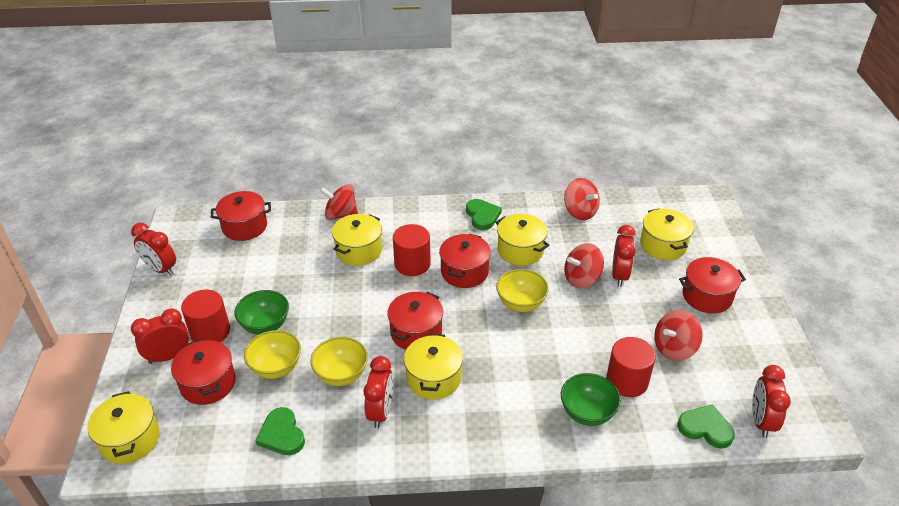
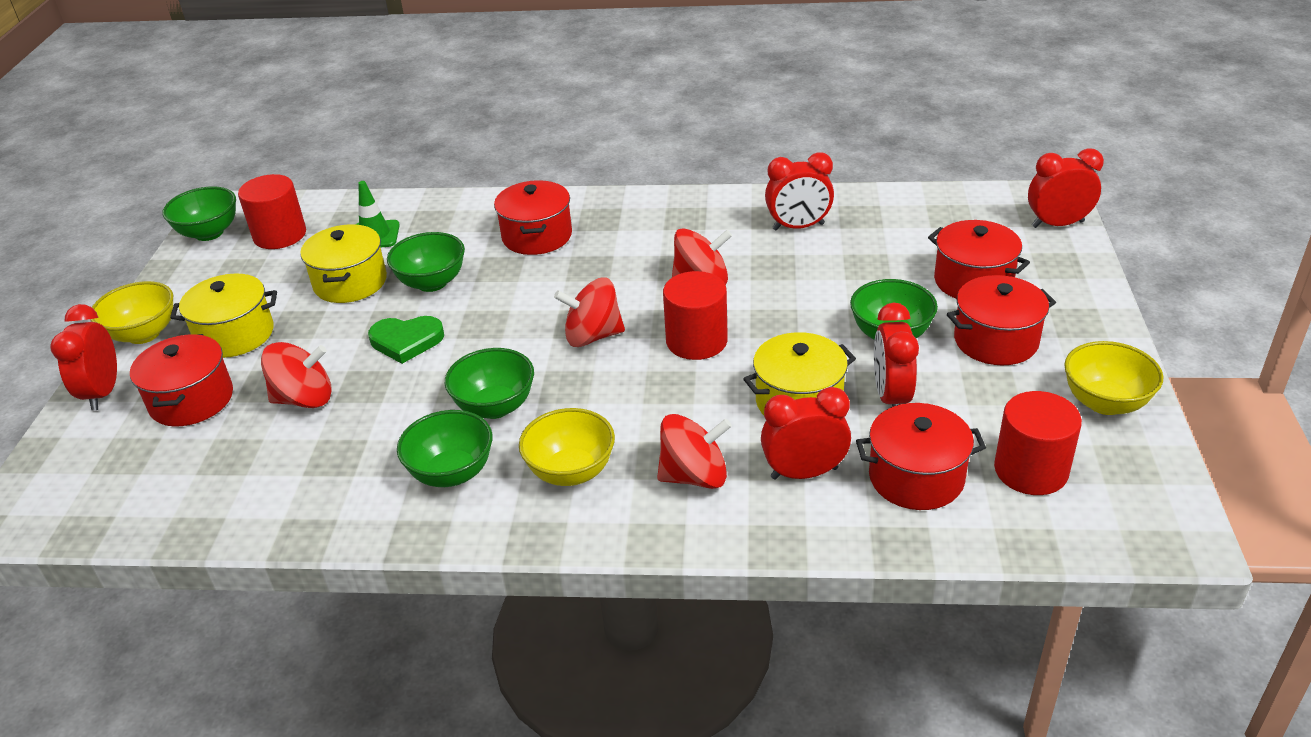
green bowl: 2 -> 5
green heart: 3 -> 1
green traffic cone: 0 -> 1
yellow pot: 5 -> 3

